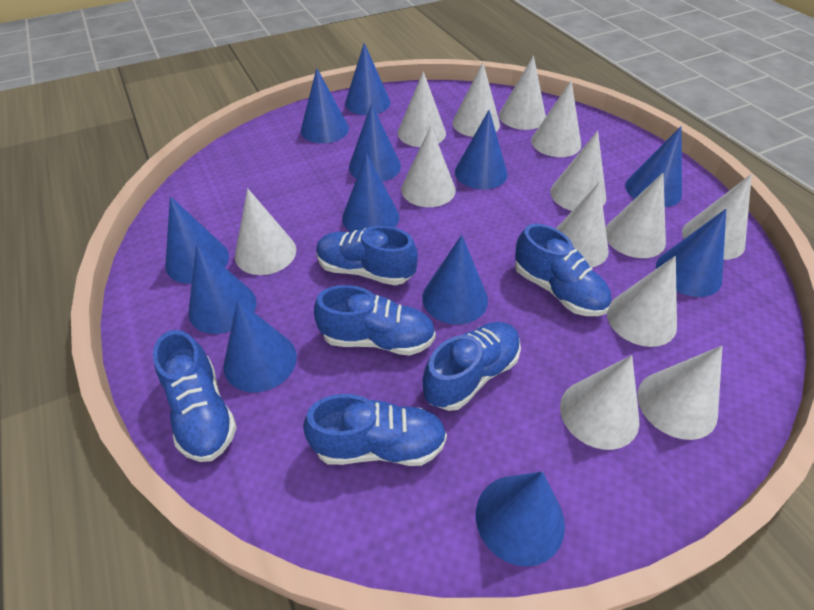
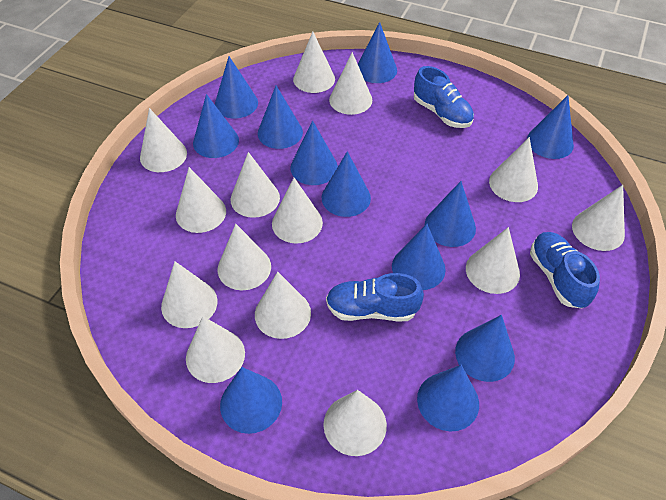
blue shoe: 6 -> 3
white cone: 13 -> 14

